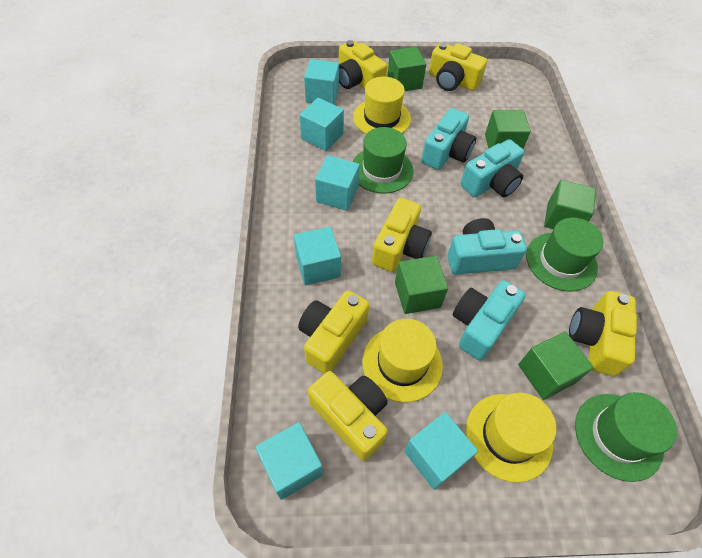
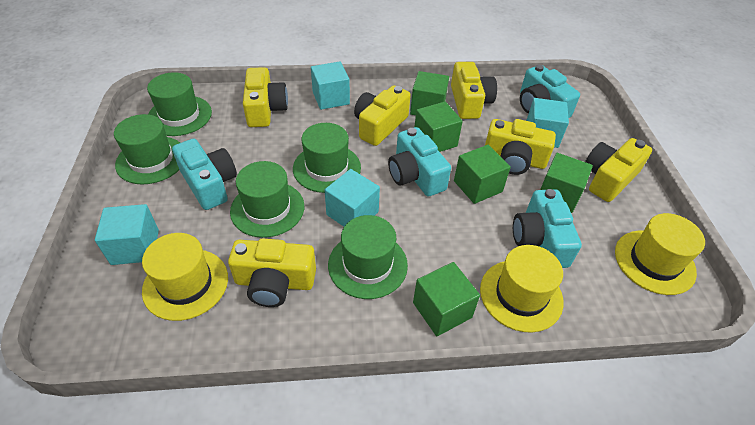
green hat: 3 -> 5
turquoise cube: 6 -> 4

